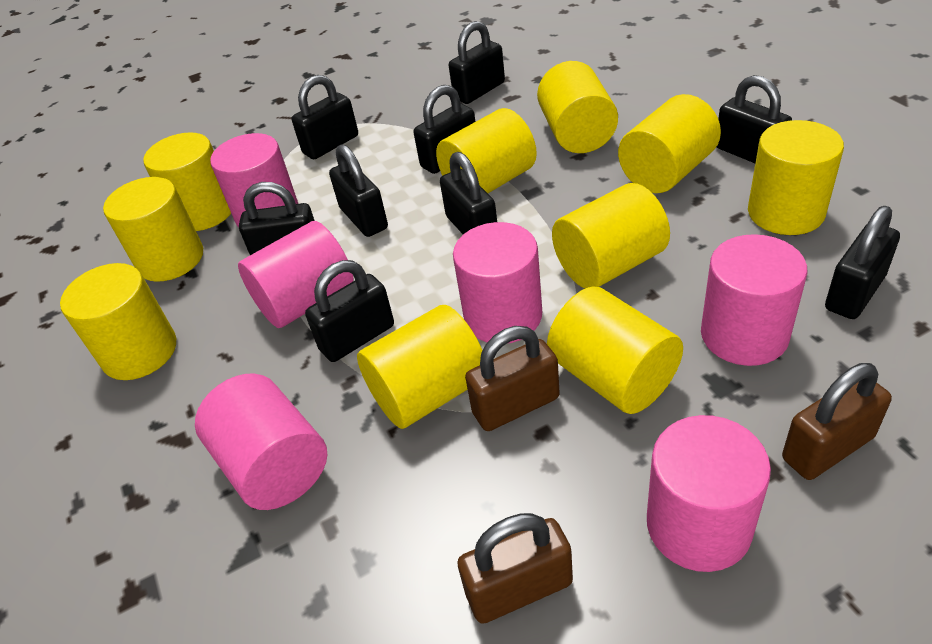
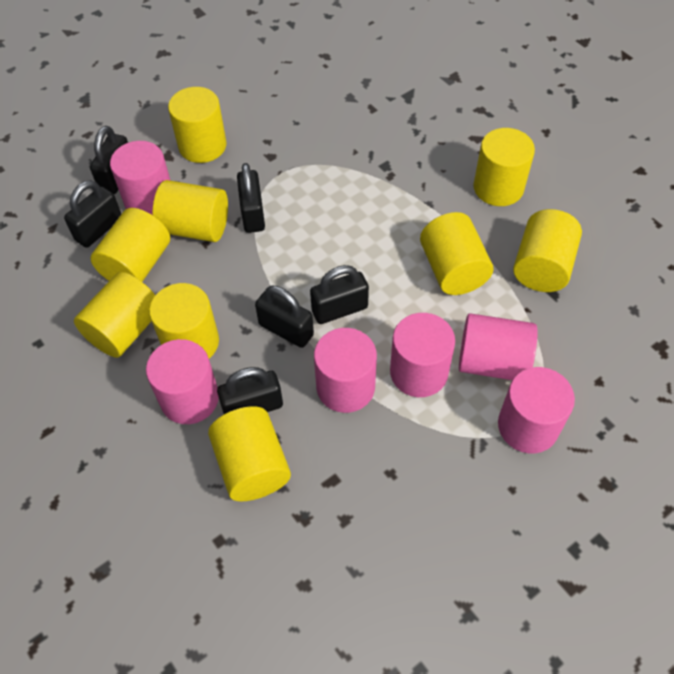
black padlock: 9 -> 6
brown padlock: 3 -> 0
yellow cylinder: 10 -> 9

